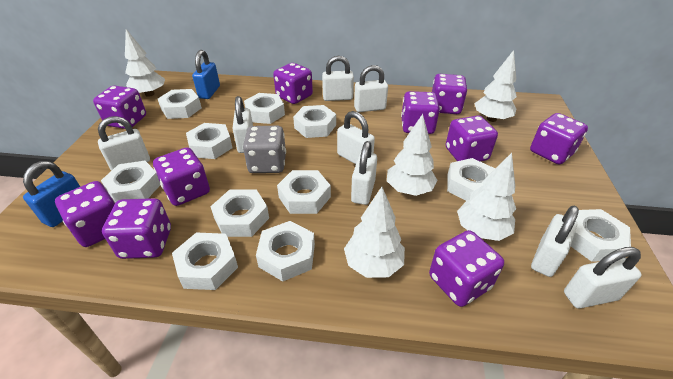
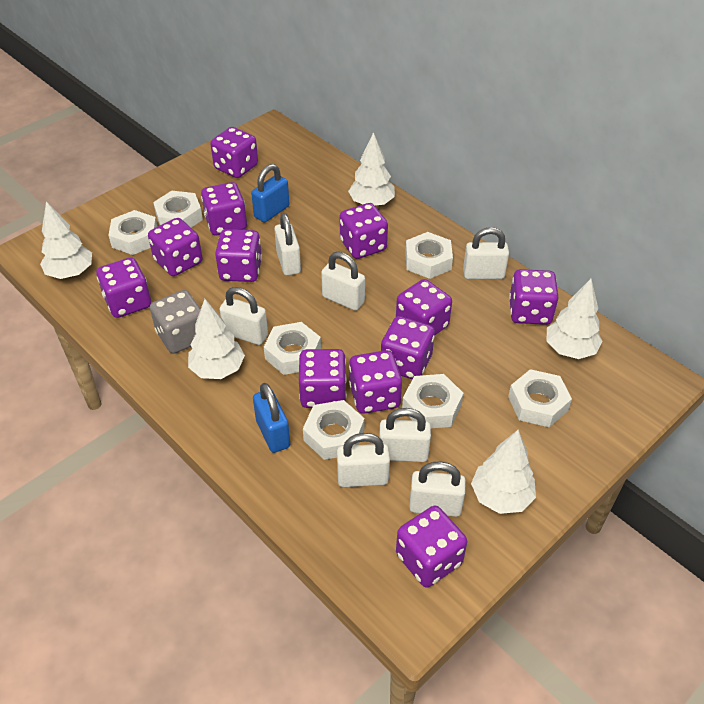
purple dice: 10 -> 12
white nut: 11 -> 7
white padlock: 8 -> 7

